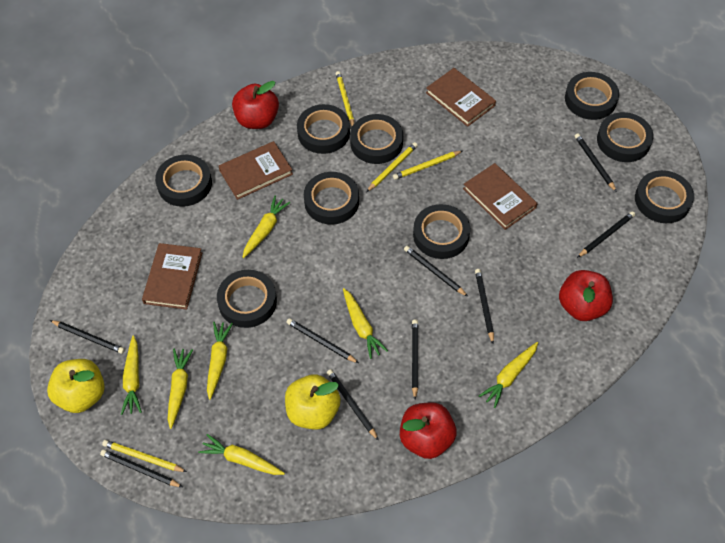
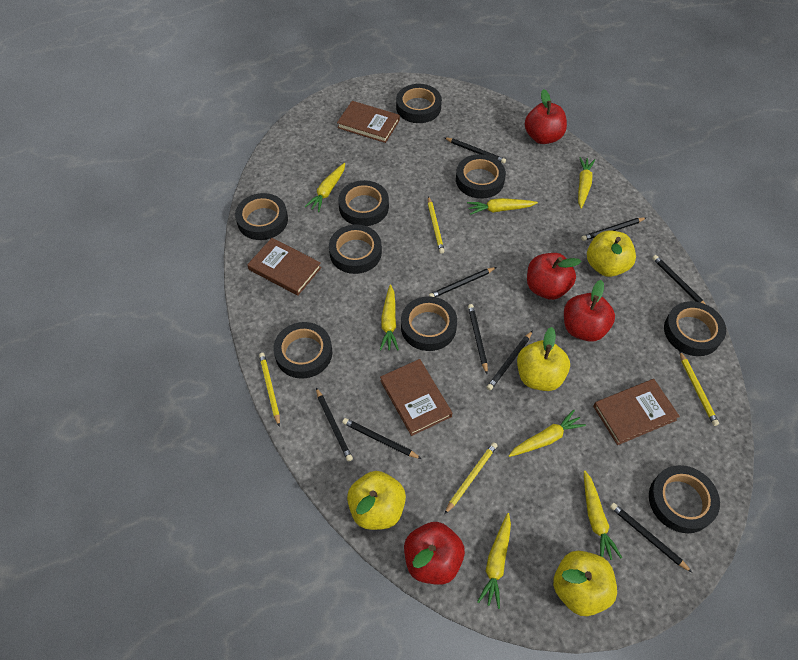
red apple: 3 -> 4
yellow apple: 2 -> 4

